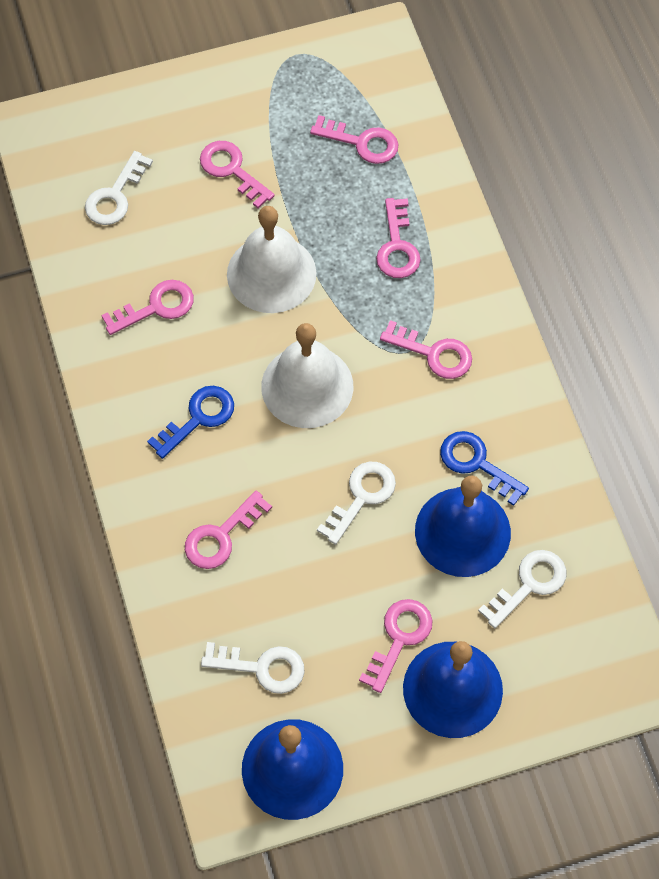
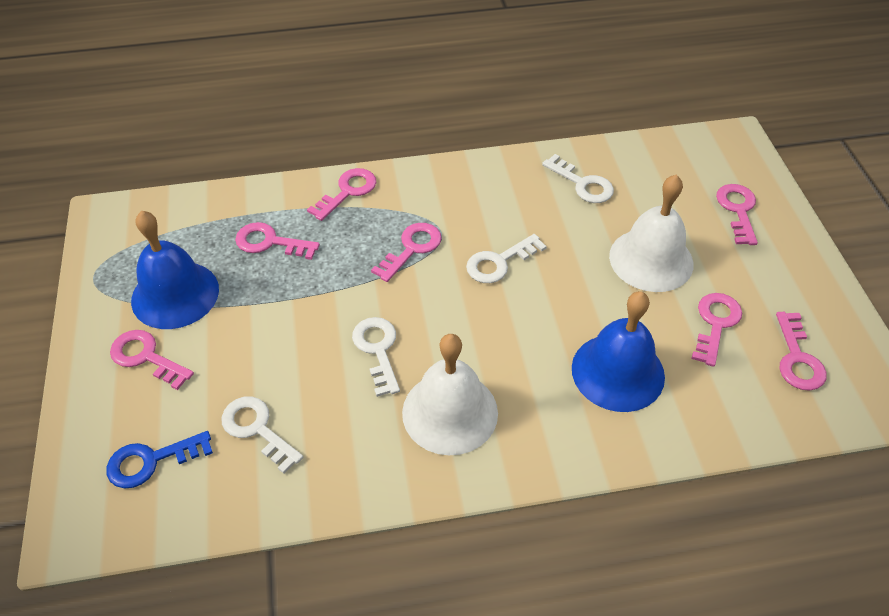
blue bell: 3 -> 2
blue key: 2 -> 1

